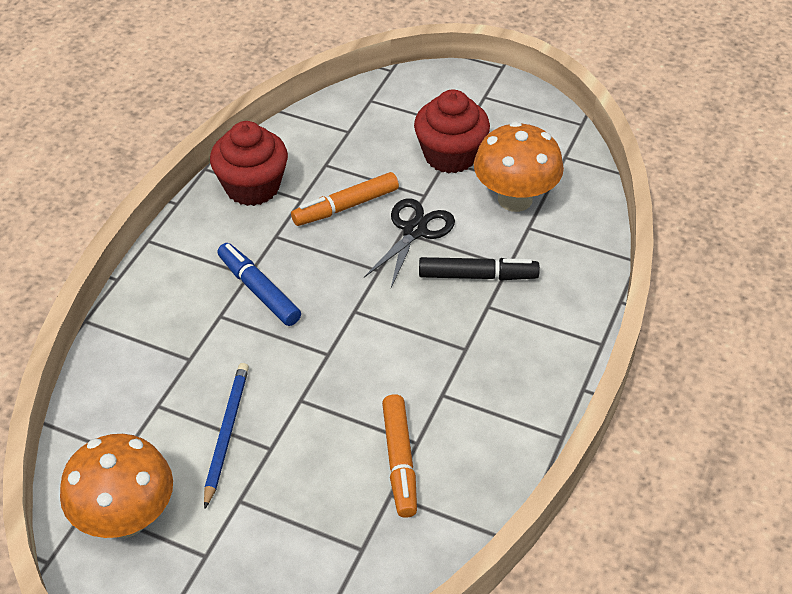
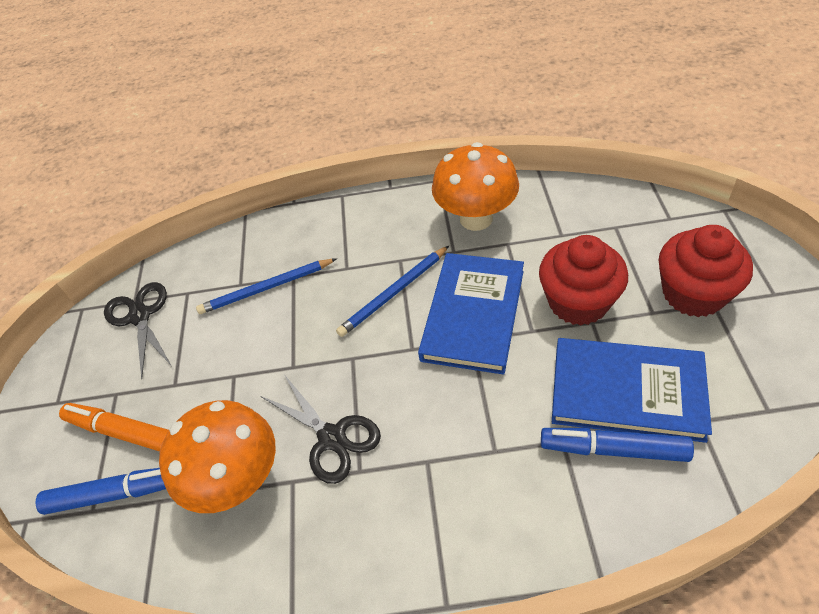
black marker: 1 -> 0
black scissors: 1 -> 2
blue book: 0 -> 2
blue marker: 1 -> 2
blue pencil: 1 -> 2
orange marker: 2 -> 1

